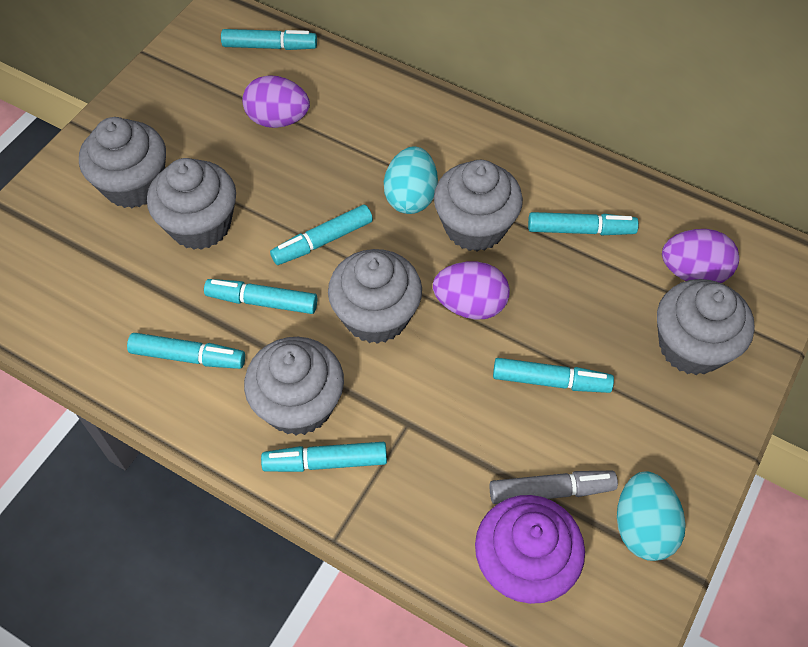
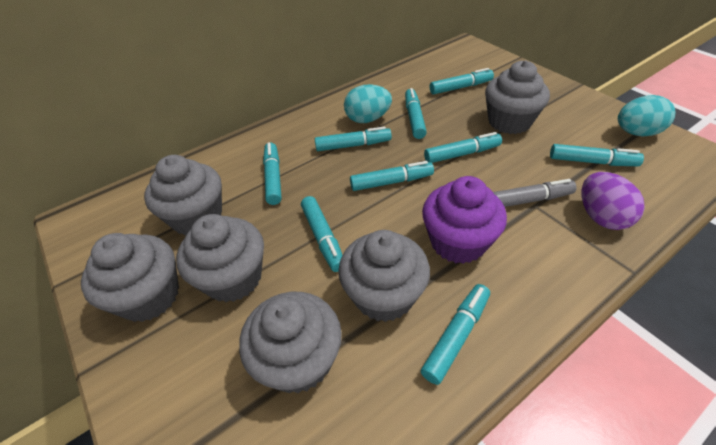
purple egg: 3 -> 1
turquoise marker: 7 -> 9

